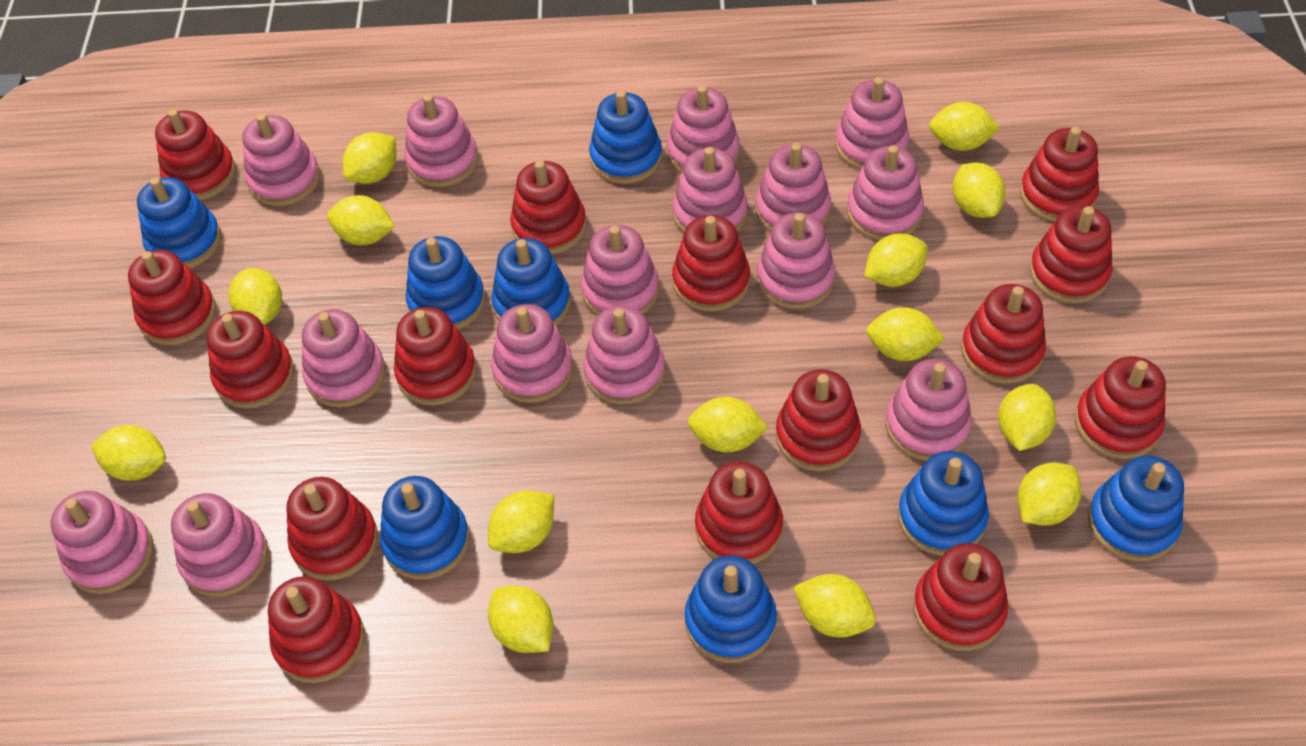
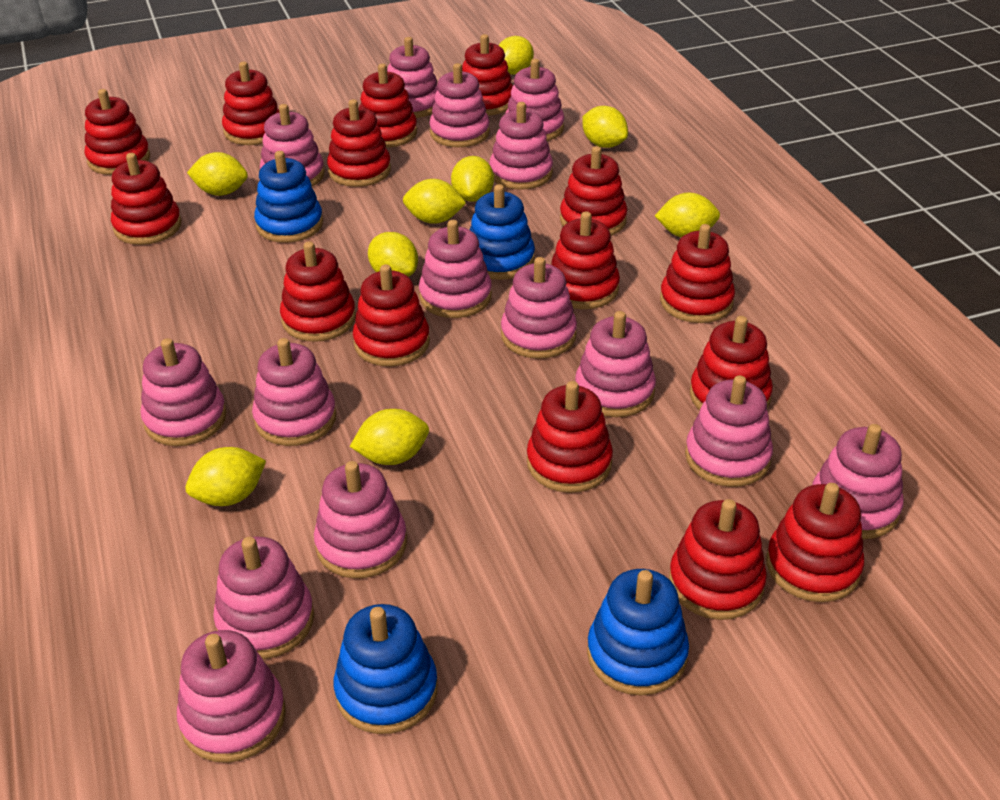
blue stacking toy: 8 -> 4
yellow lemon: 14 -> 9

